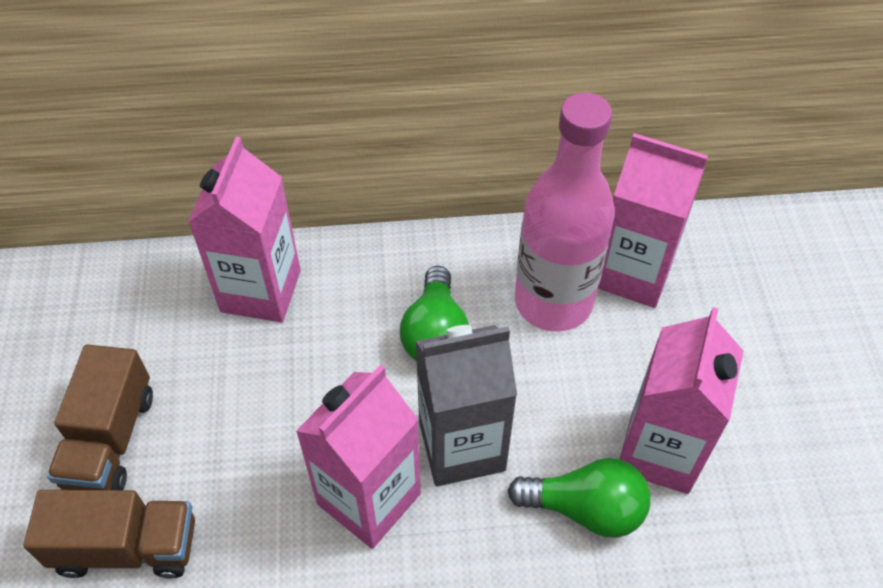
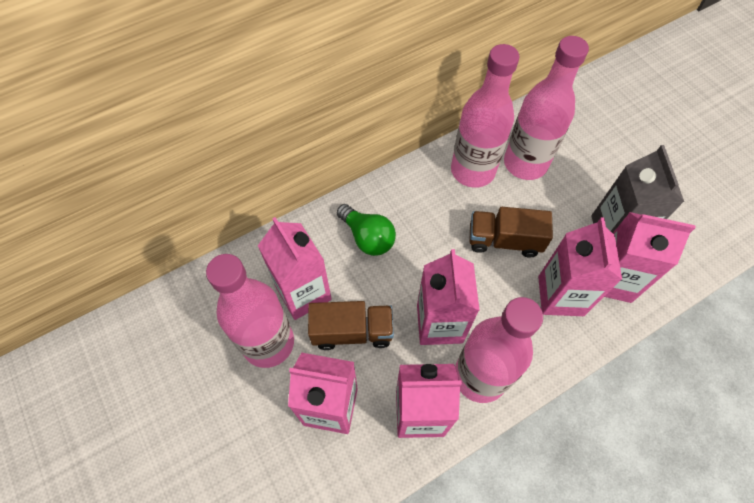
green light bulb: 2 -> 1
pink bottle: 1 -> 4
pink carton: 4 -> 6

